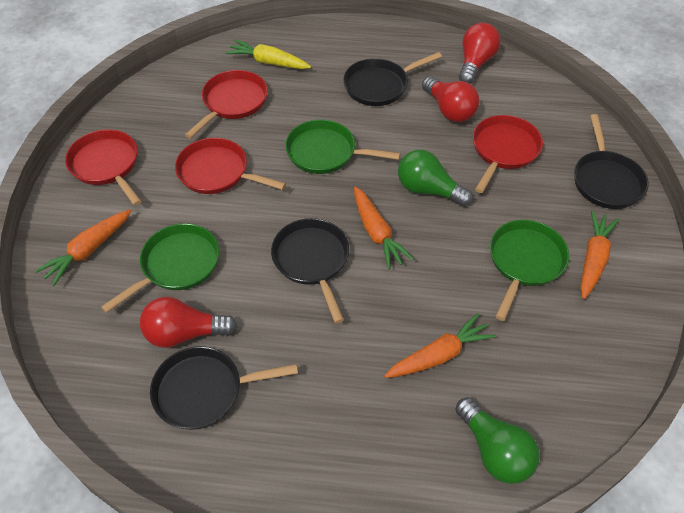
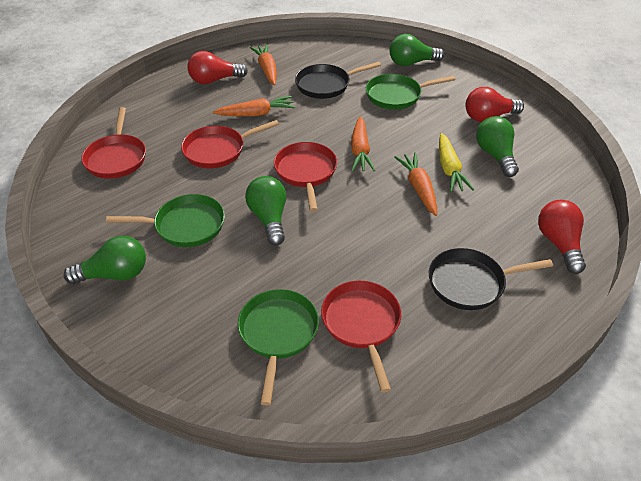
black pan: 4 -> 2
green light bulb: 2 -> 4

